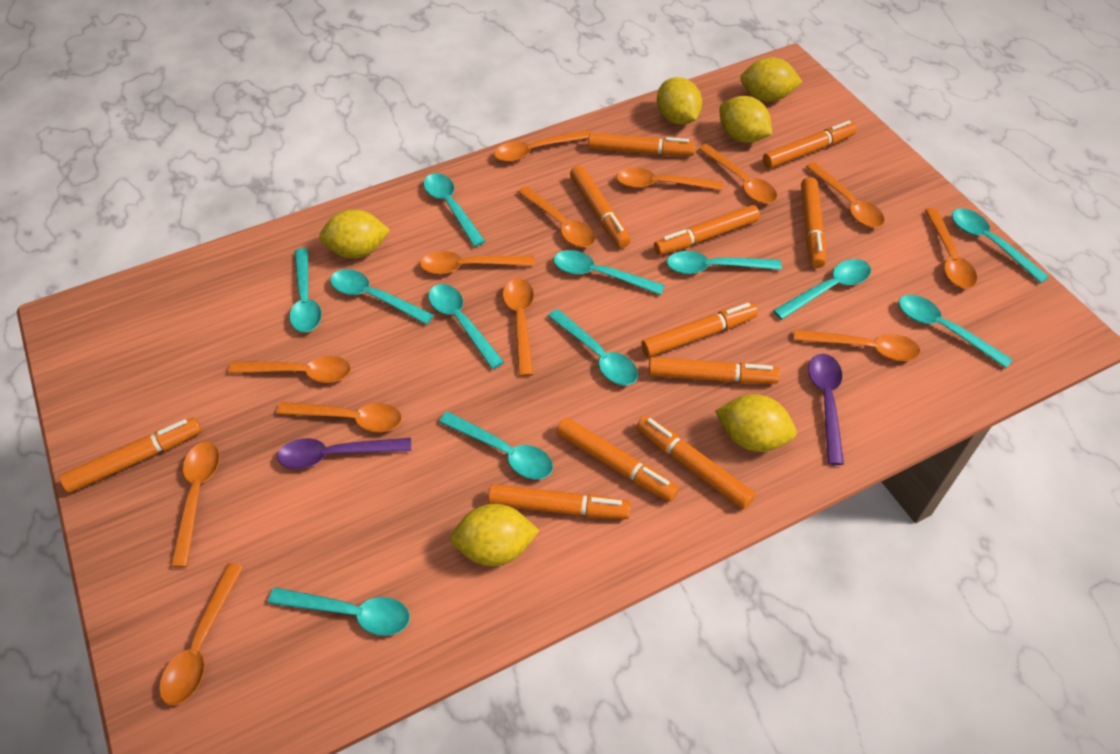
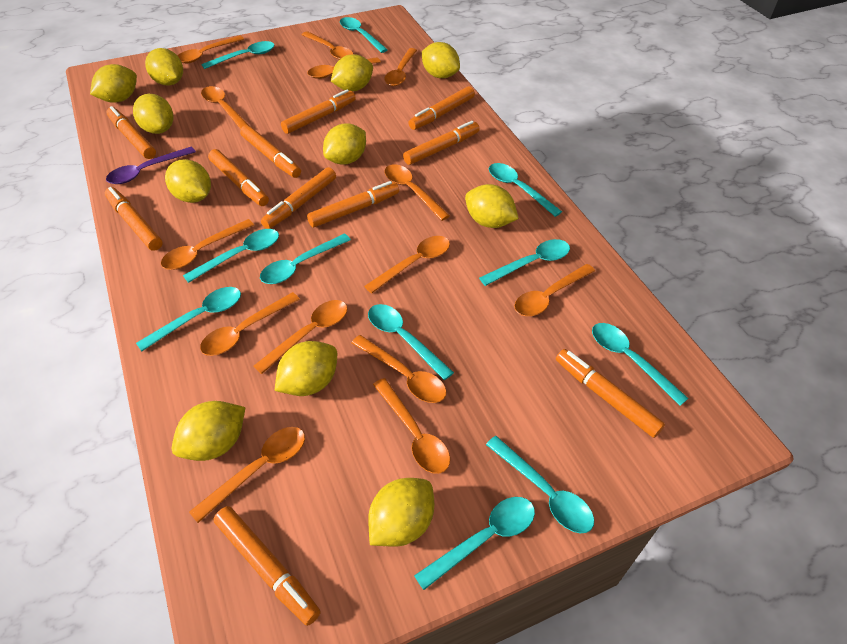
orange spoon: 13 -> 14
purple spoon: 2 -> 1
turquoise spoon: 12 -> 11
yellow lemon: 6 -> 11

